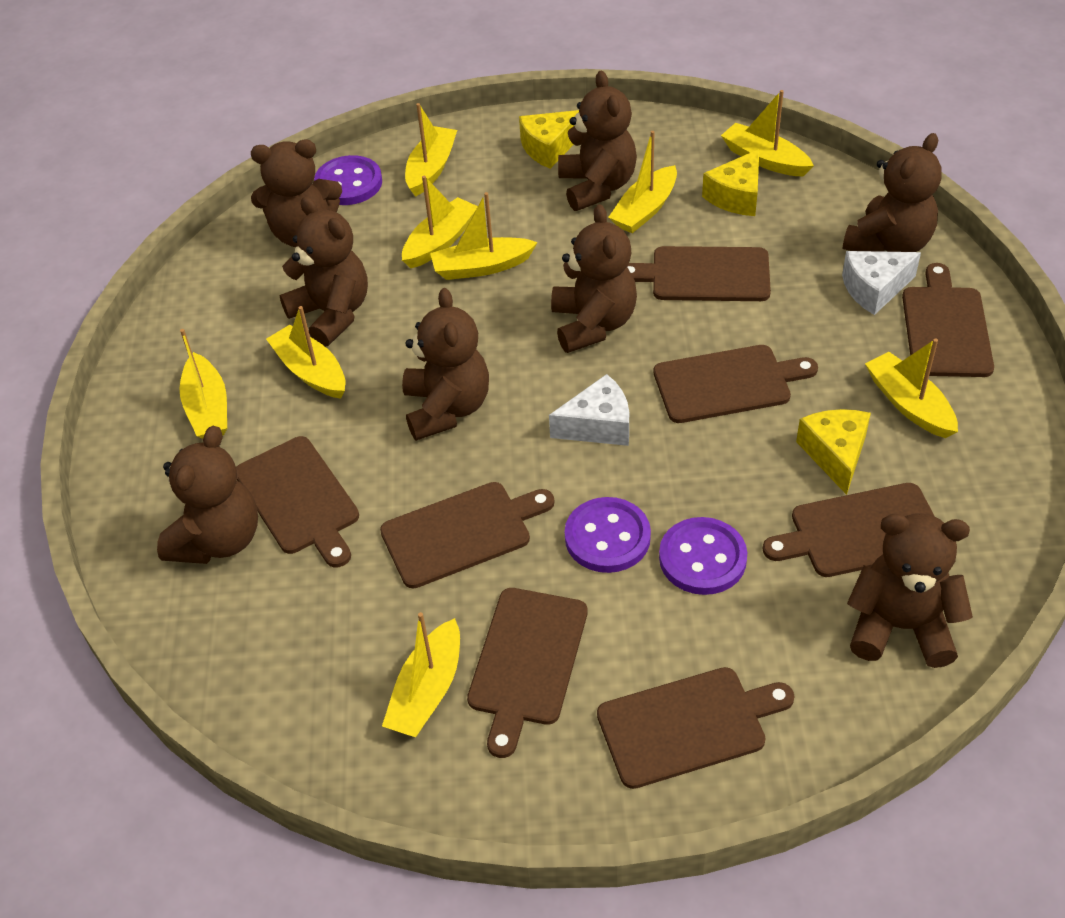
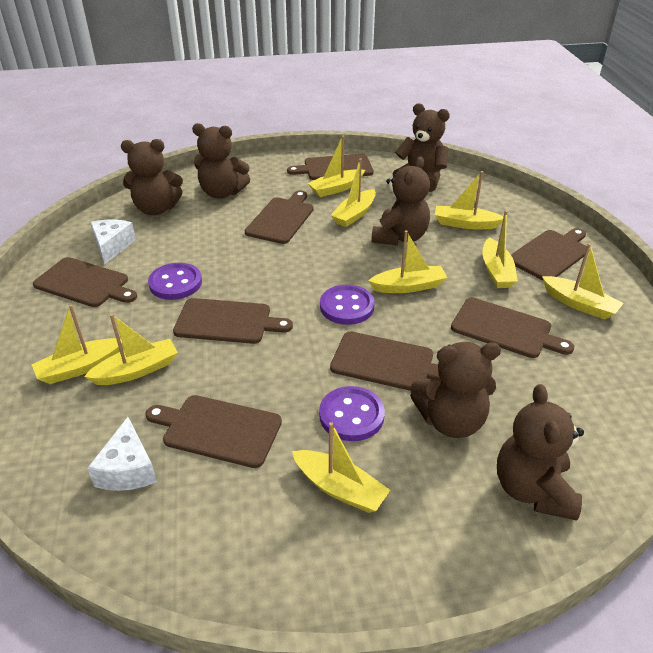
brown teddy bear: 8 -> 6
yellow cheese: 3 -> 0

